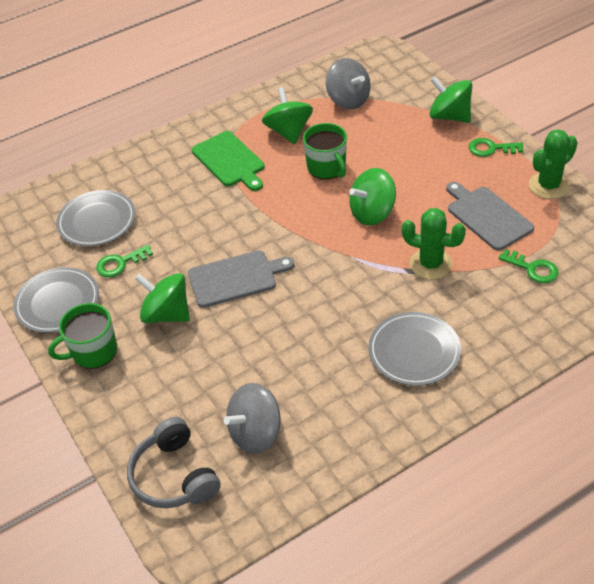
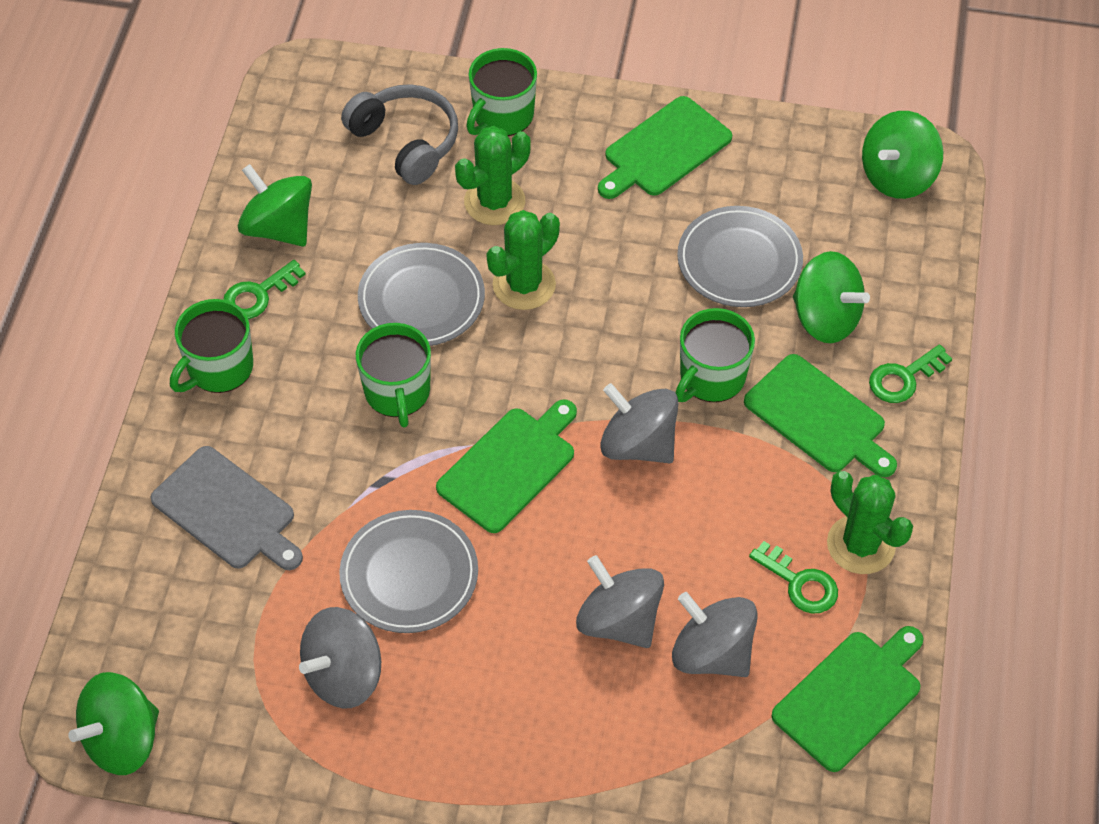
green cactus: 2 -> 3
green cutting board: 1 -> 4
green mug: 2 -> 4
grey cutting board: 2 -> 1
grey spinning top: 2 -> 4

